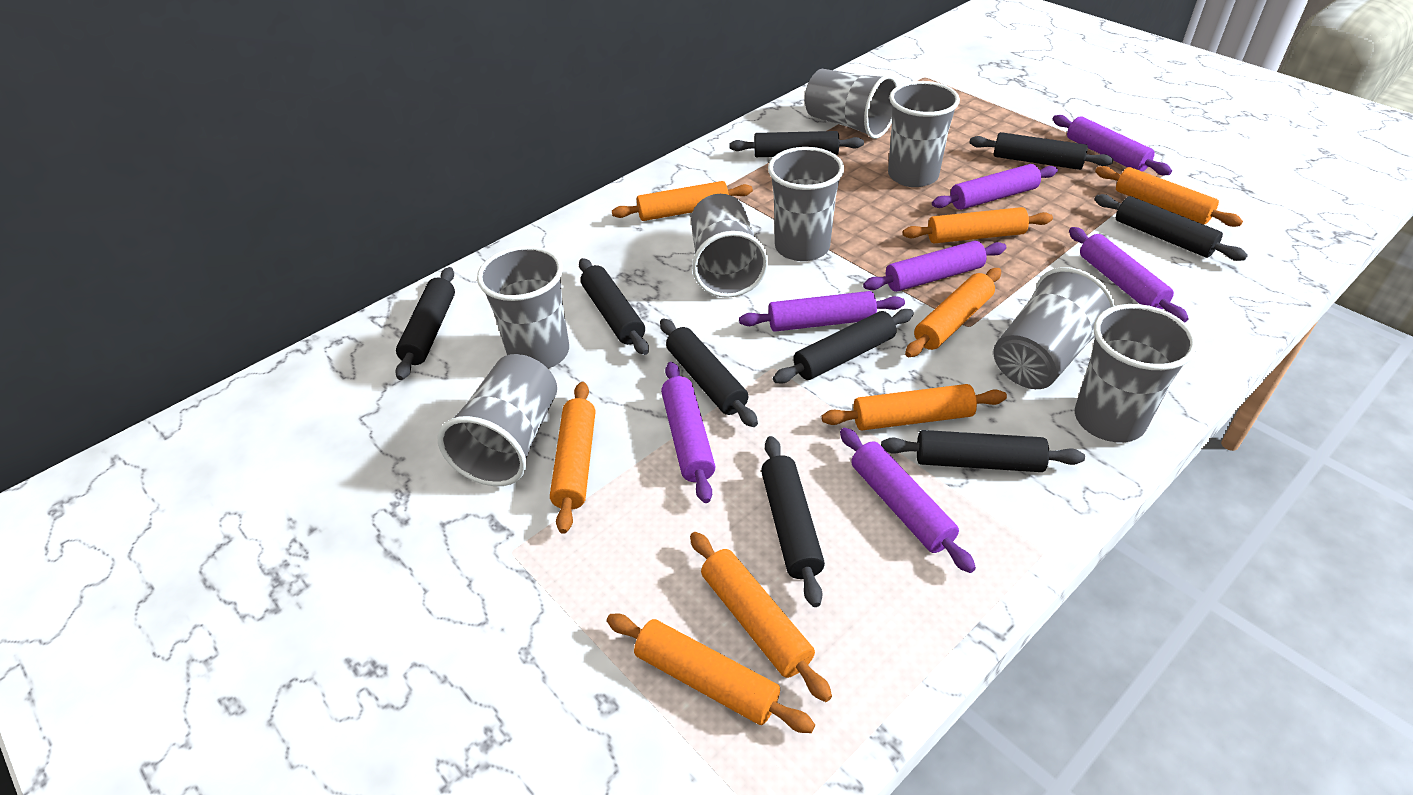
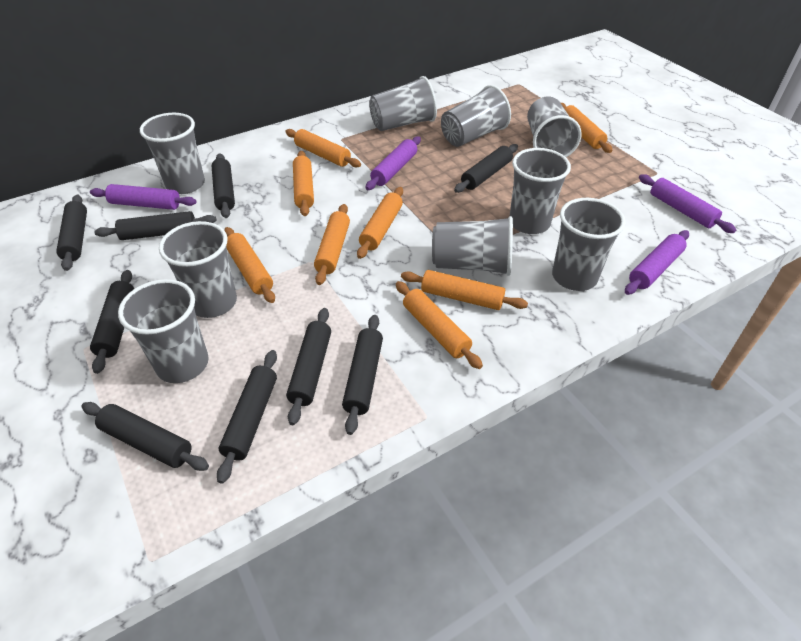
grey cup: 8 -> 9
purple rolling pin: 7 -> 4

